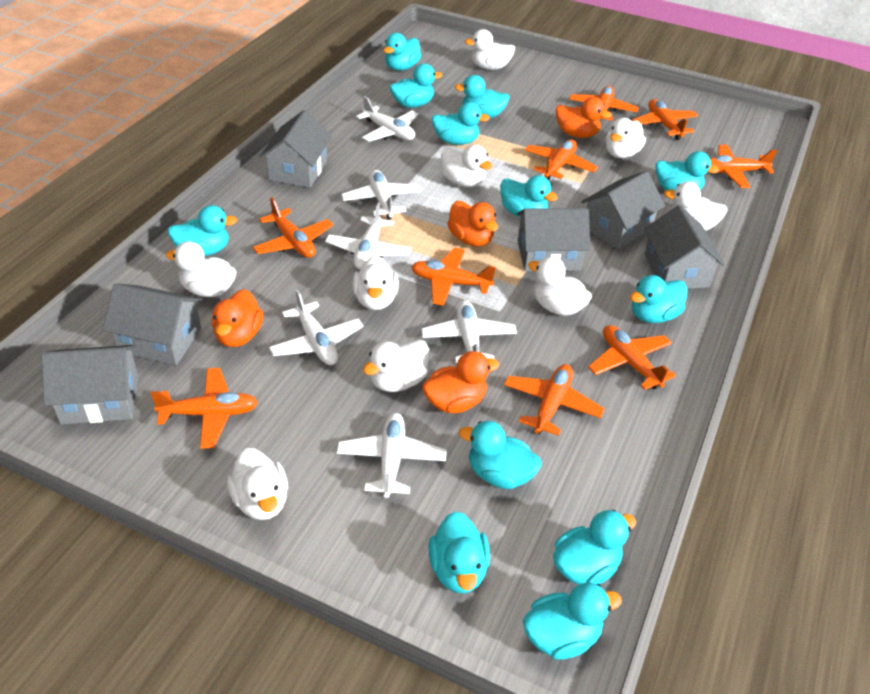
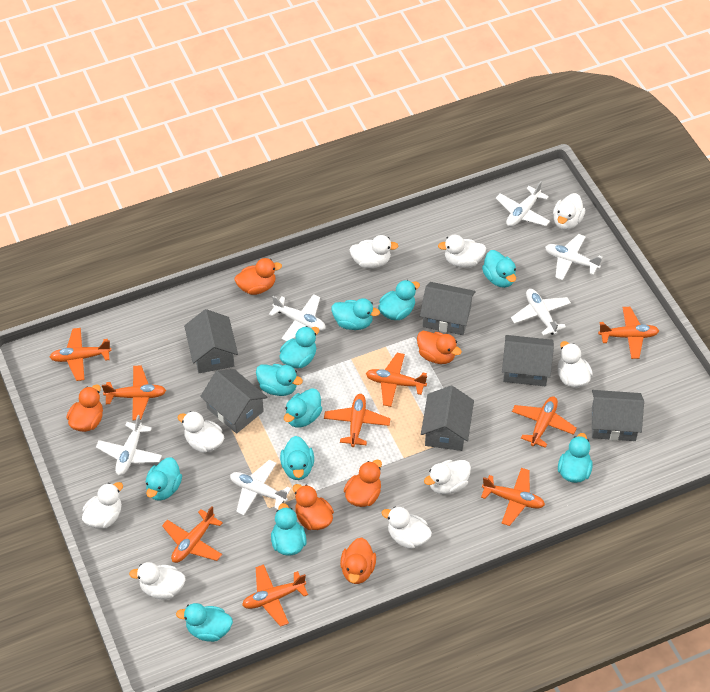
orange duck: 4 -> 6
turquoise duck: 12 -> 11

